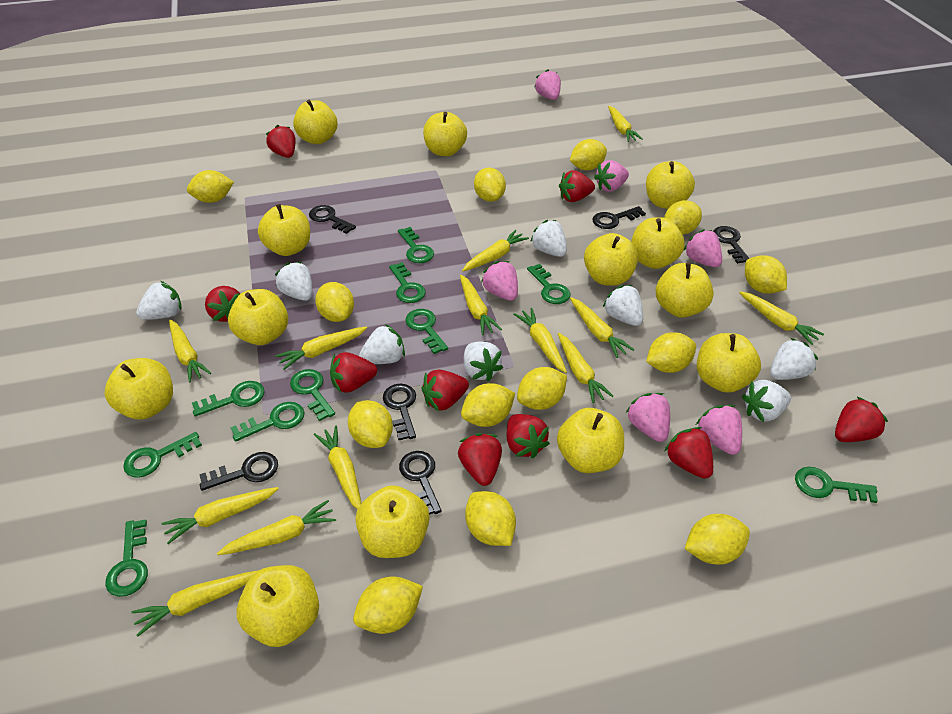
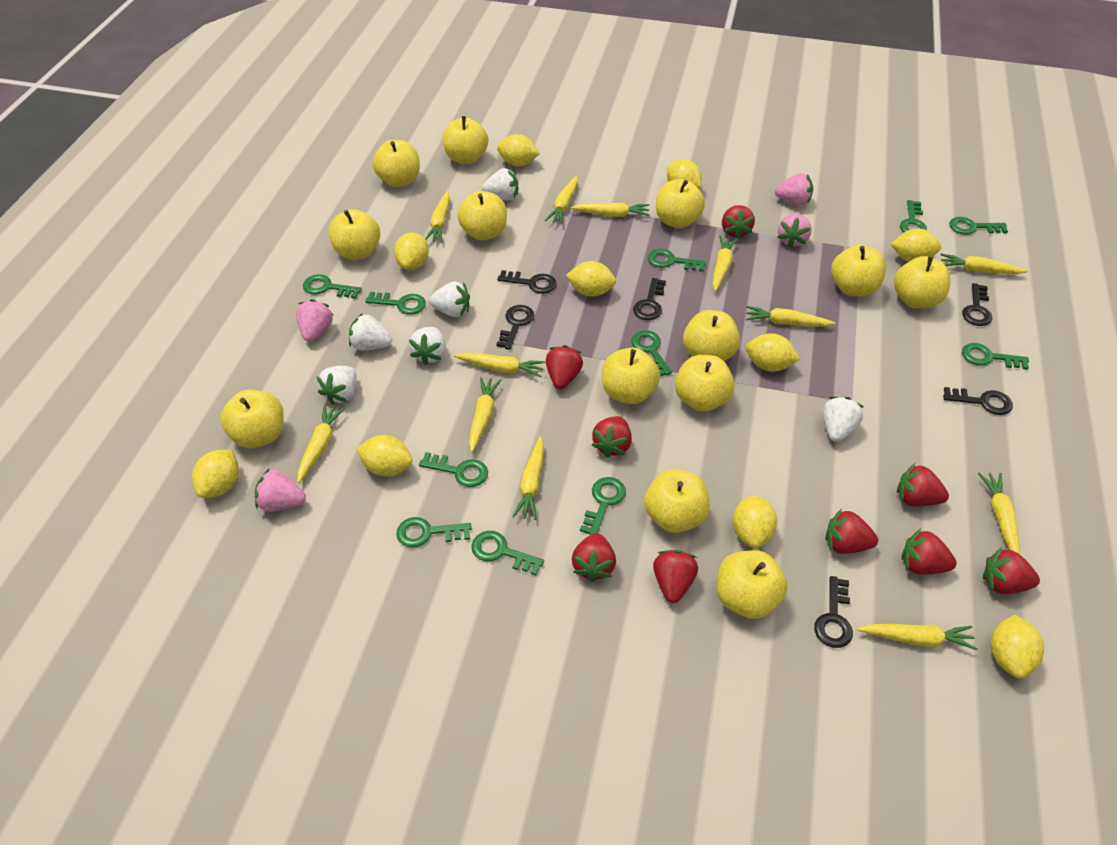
green key: 10 -> 11
pink strawberry: 6 -> 4
white strawberry: 8 -> 6
yellow carrot: 13 -> 12
yellow lemon: 13 -> 10

